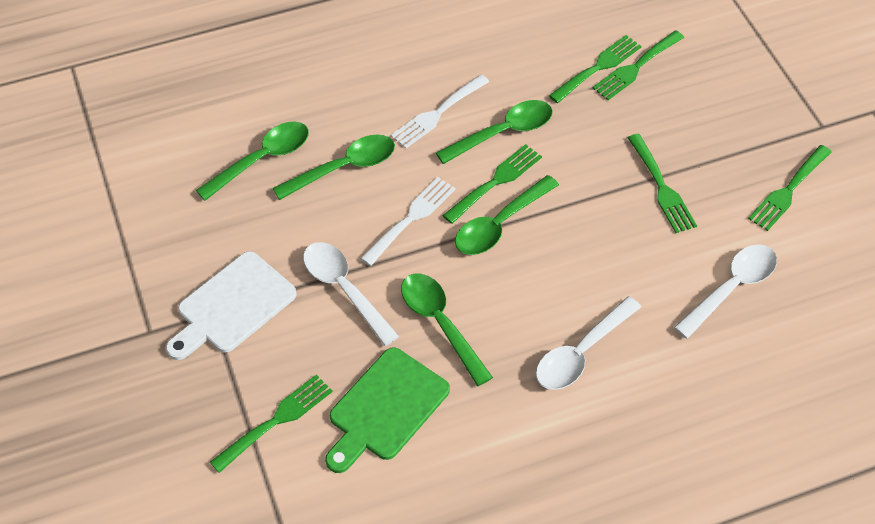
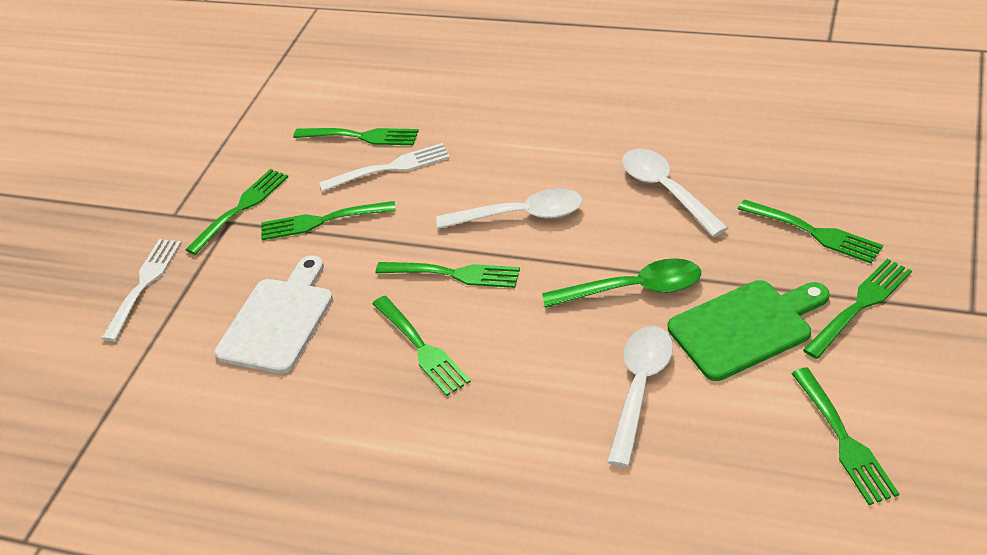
green fork: 6 -> 8
green spoon: 5 -> 1

